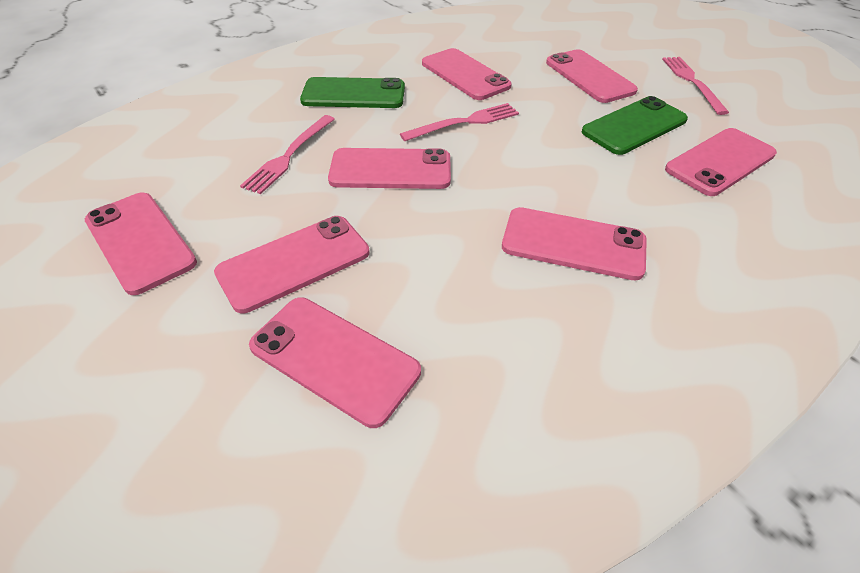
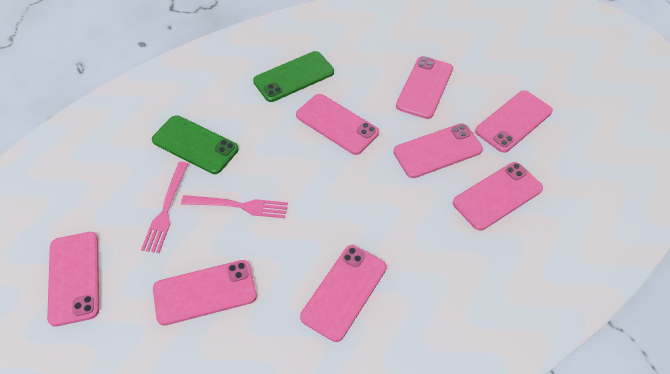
pink fork: 3 -> 2

